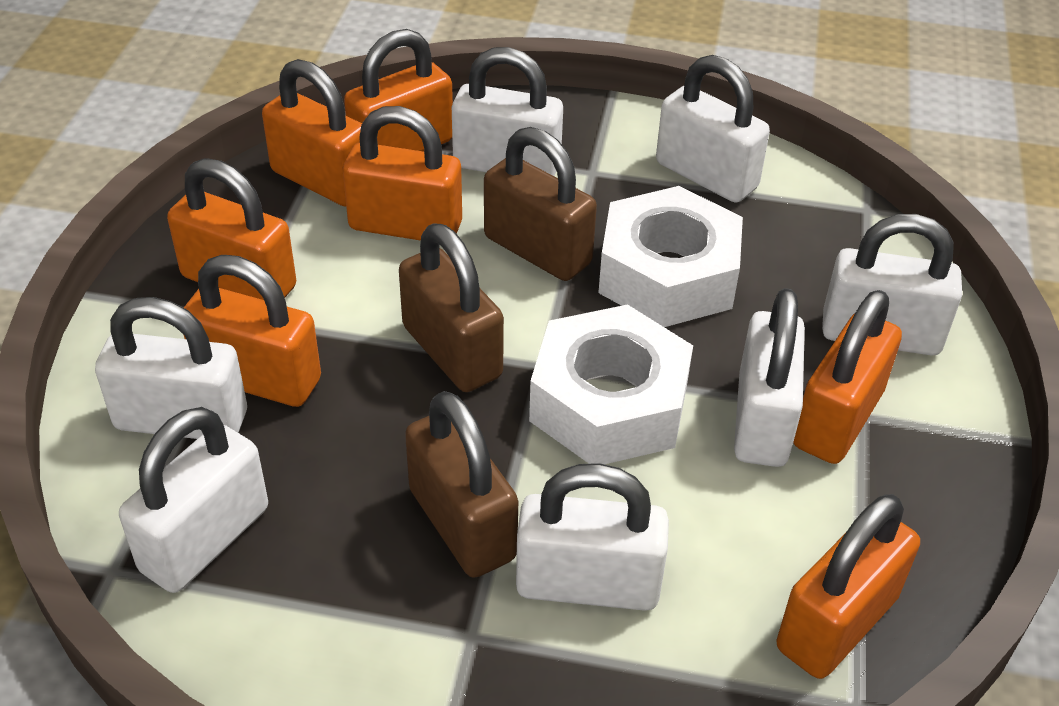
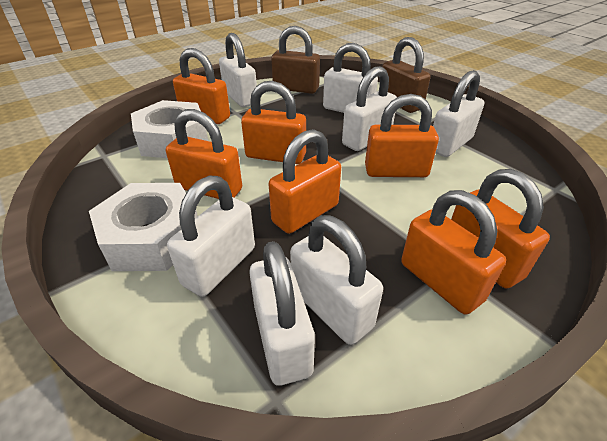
brown padlock: 3 -> 2

